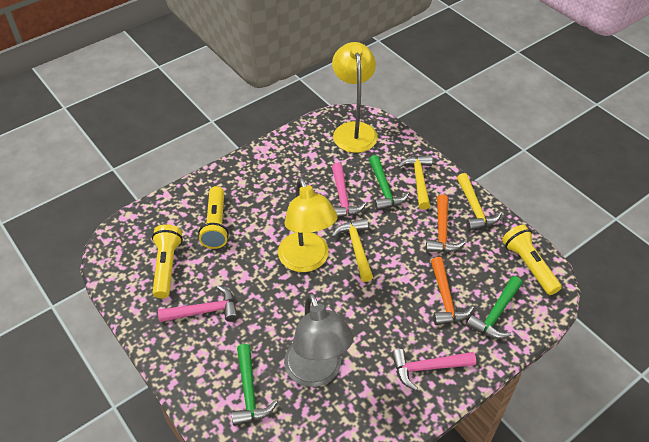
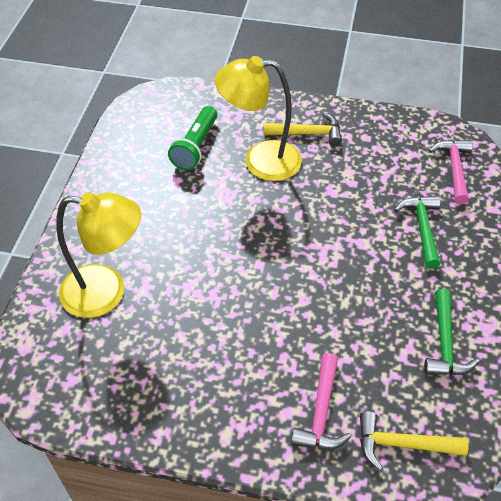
green flashlight: 0 -> 1
green hammer: 3 -> 2
grey lamp: 1 -> 0
orange hammer: 2 -> 0
pink hammer: 3 -> 2
yellow flashlight: 3 -> 0
yellow hammer: 3 -> 2

